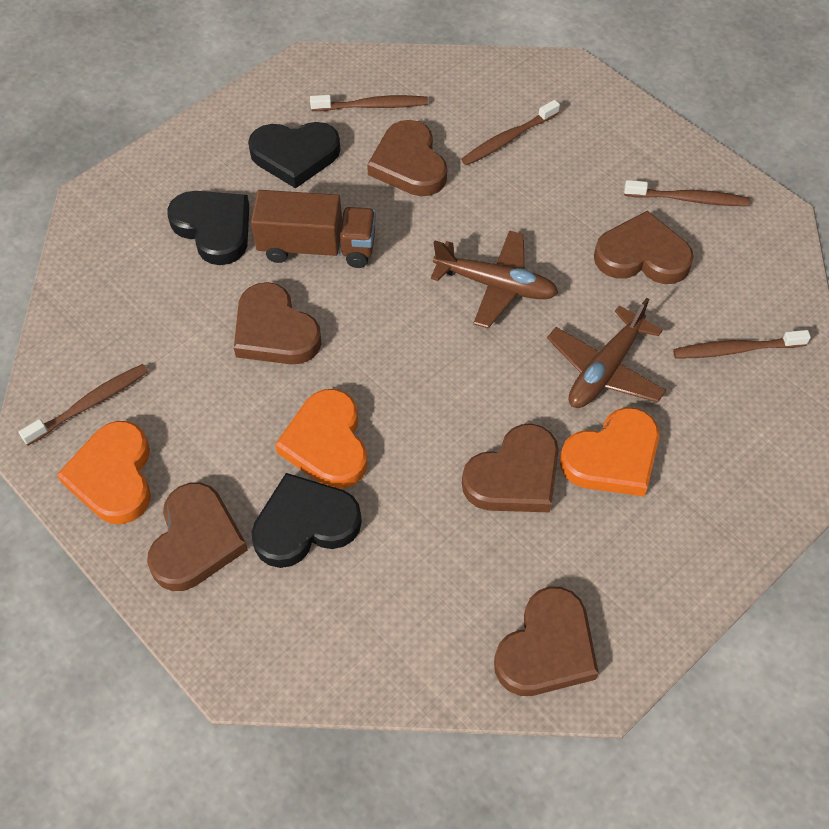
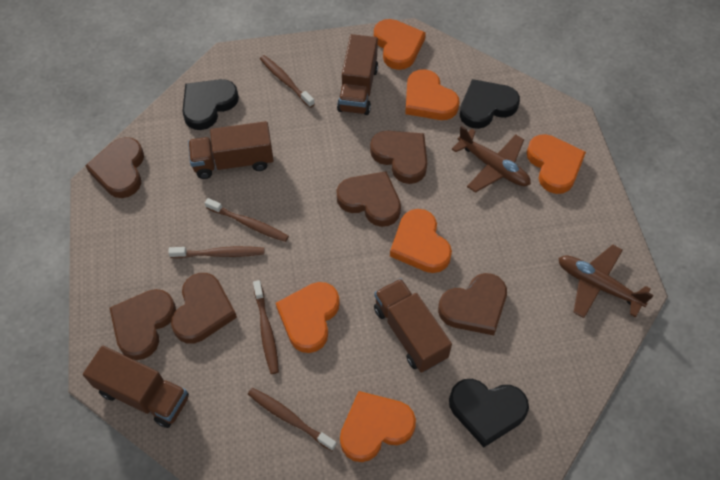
brown truck: 1 -> 4
orange heart: 3 -> 6

